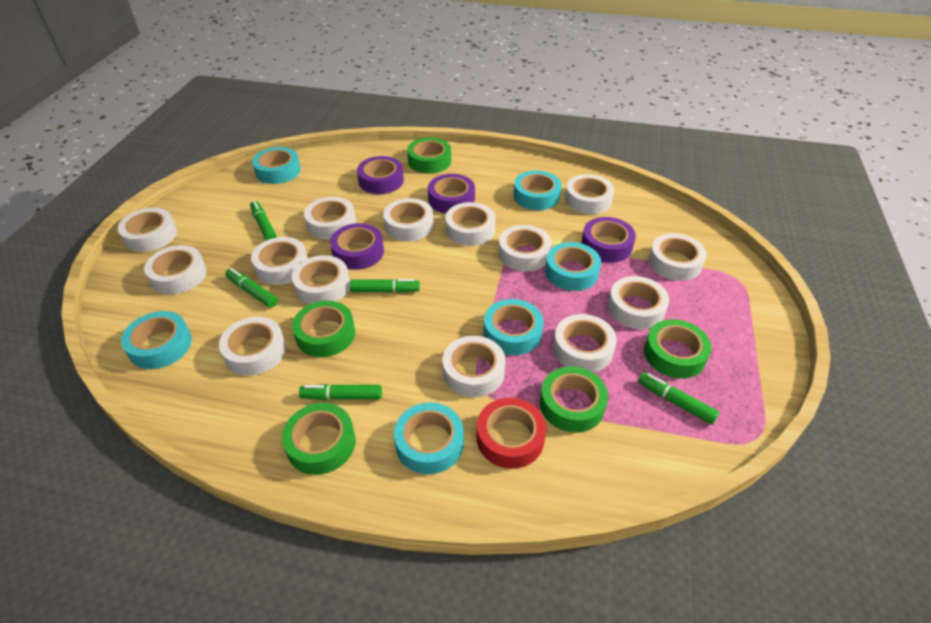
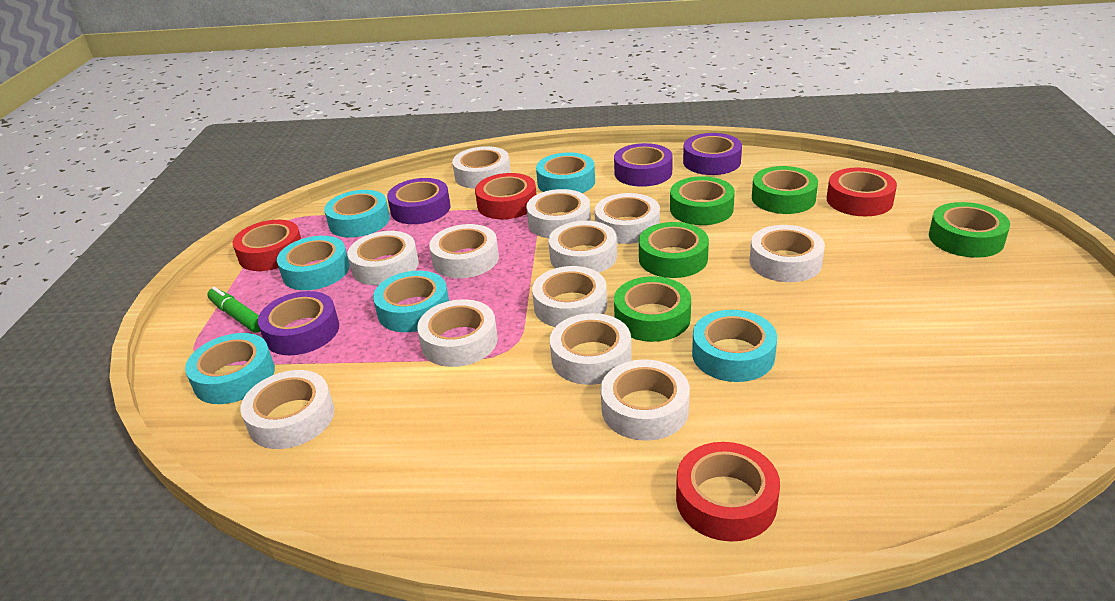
green marker: 5 -> 1
red tape: 1 -> 4
white tape: 14 -> 12

